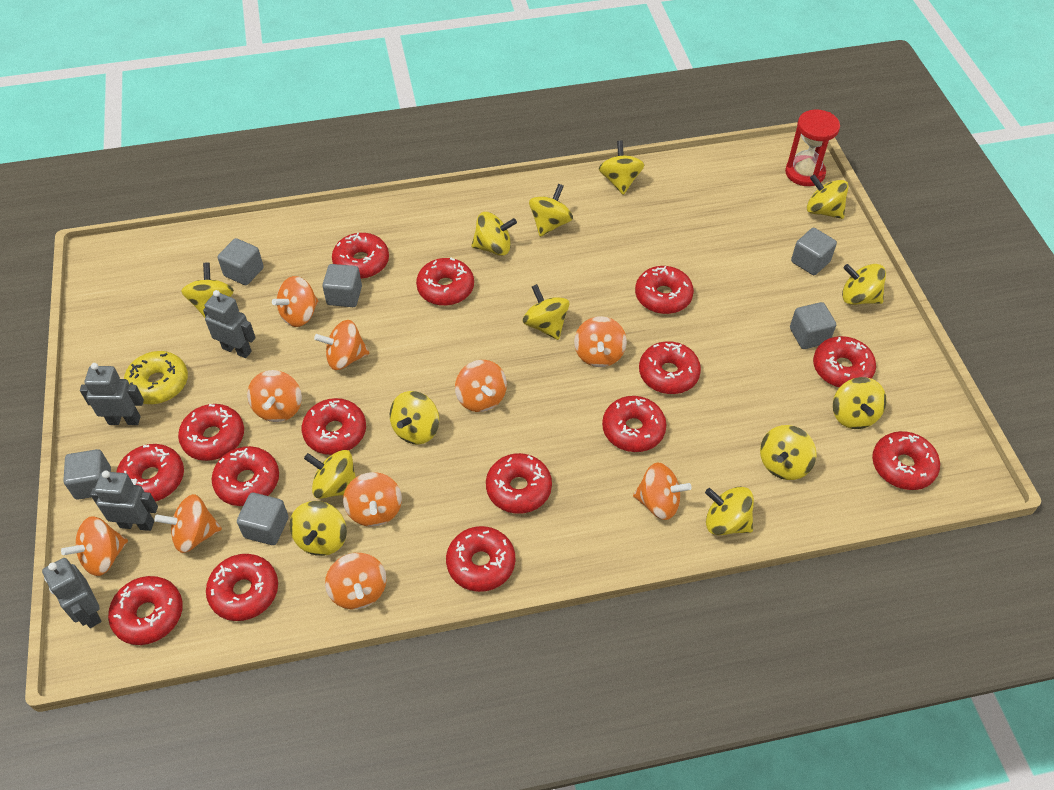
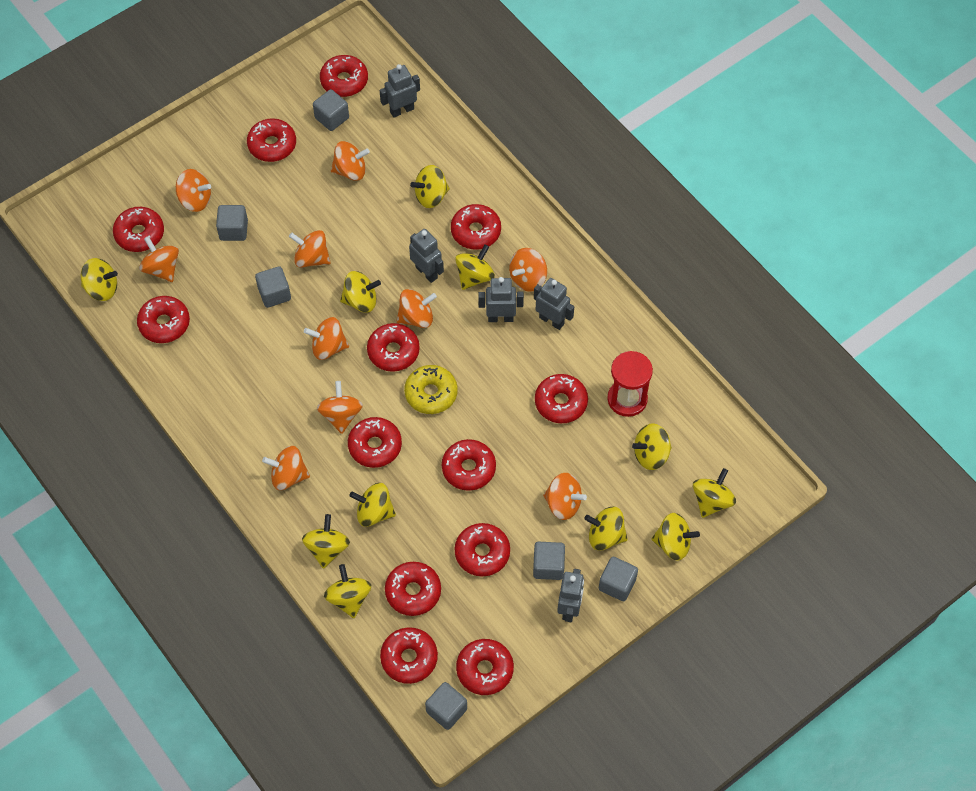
grey robot: 4 -> 5
red donut: 15 -> 13
yellow spinning top: 13 -> 11

